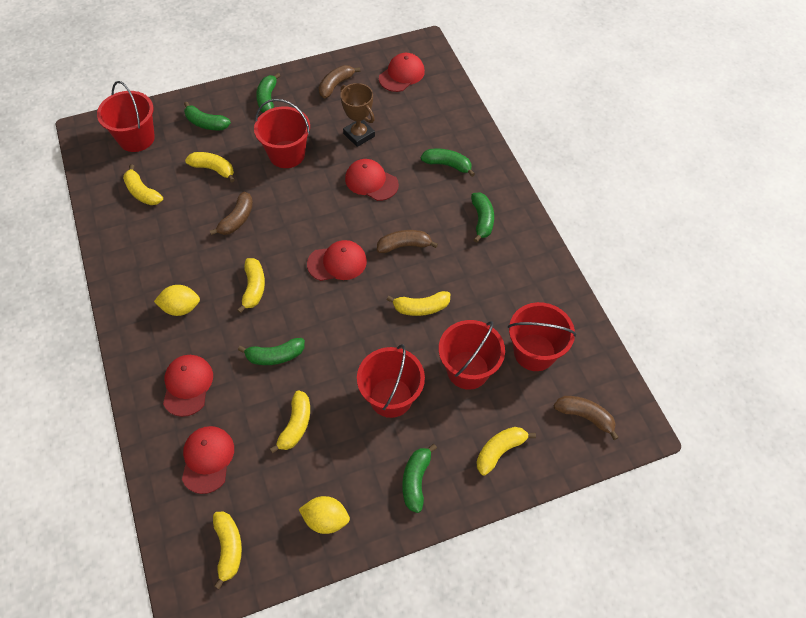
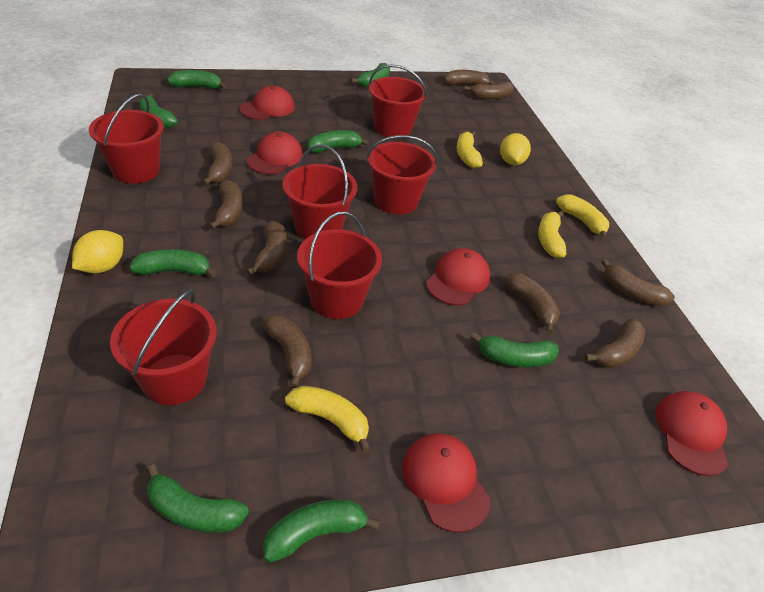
brown banana: 4 -> 9
brown trophy: 1 -> 0
green banana: 6 -> 8
red bucket: 5 -> 6
yellow banana: 7 -> 4

